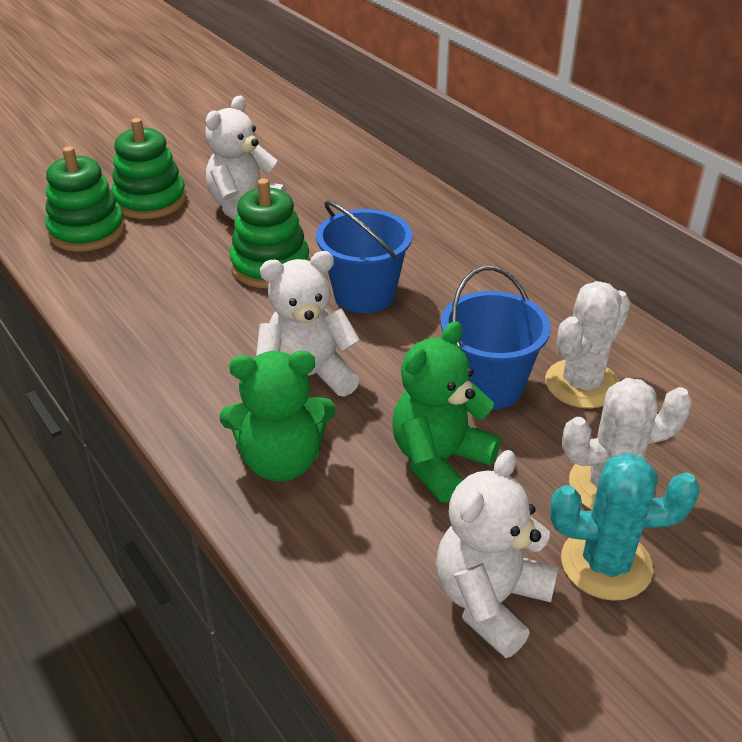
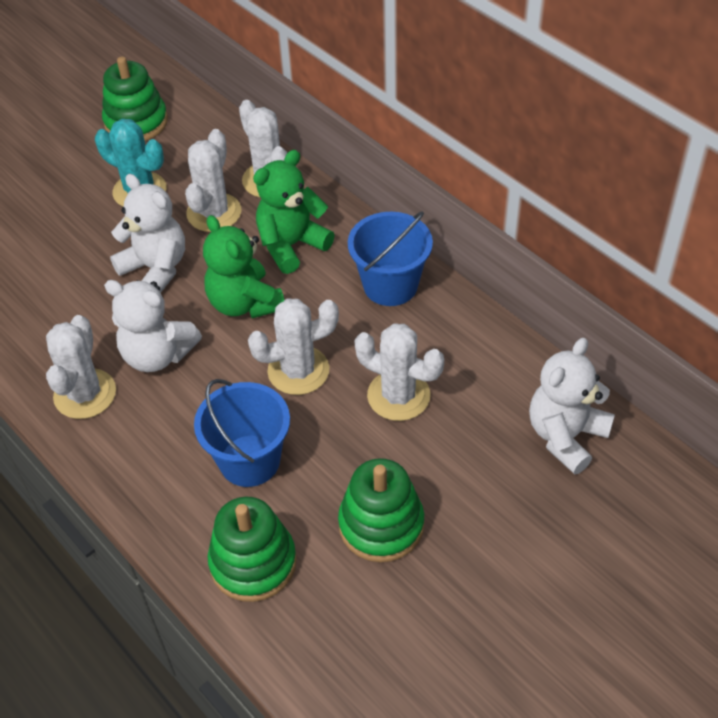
white cactus: 2 -> 5

